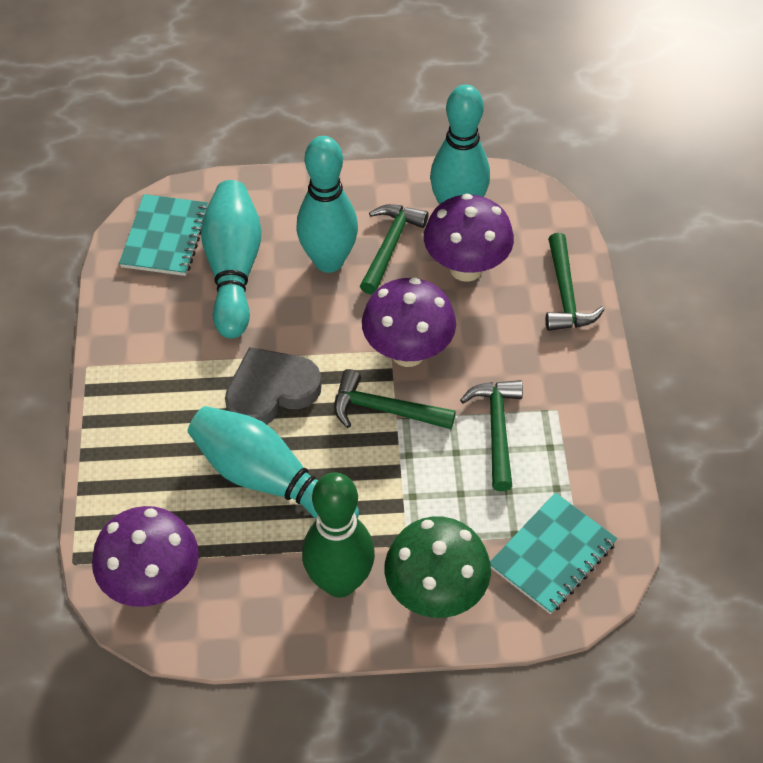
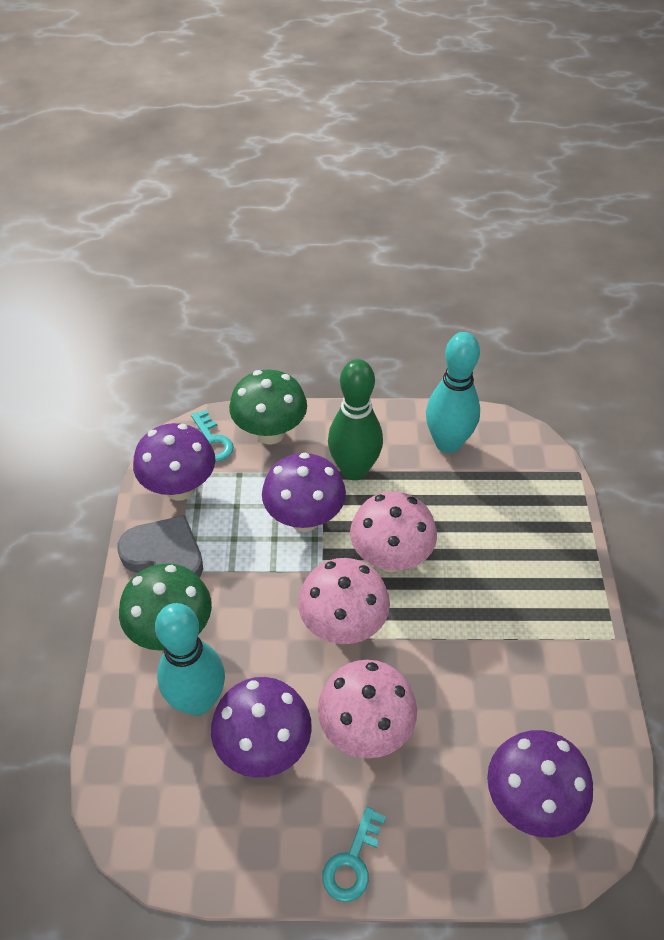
green hammer: 4 -> 0
green mushroom: 1 -> 2
pink mushroom: 0 -> 3
purple mushroom: 3 -> 4
turquoise bowling pin: 4 -> 2
turquoise key: 0 -> 2
turquoise notebook: 2 -> 0

